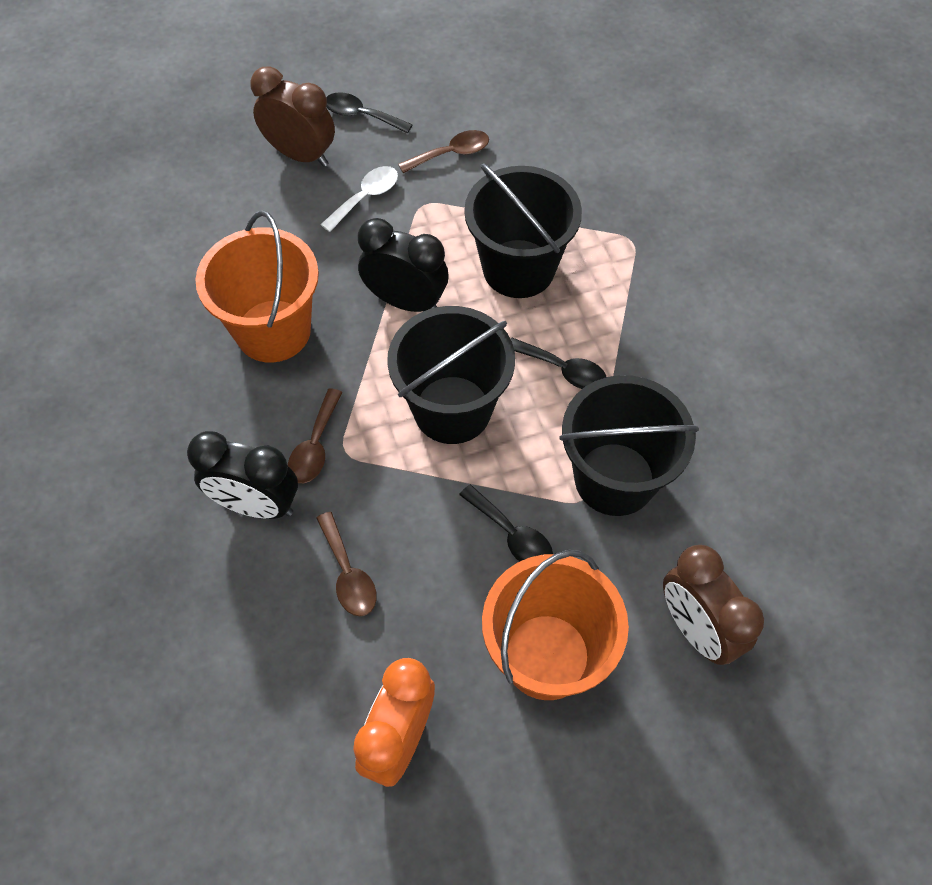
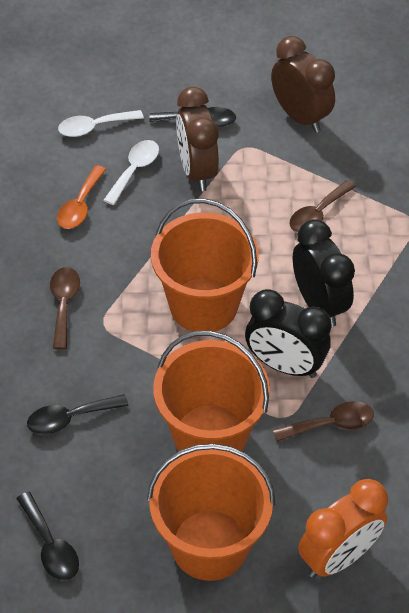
black bucket: 3 -> 0
orange bucket: 2 -> 3
orange spoon: 0 -> 1
white spoon: 1 -> 2

